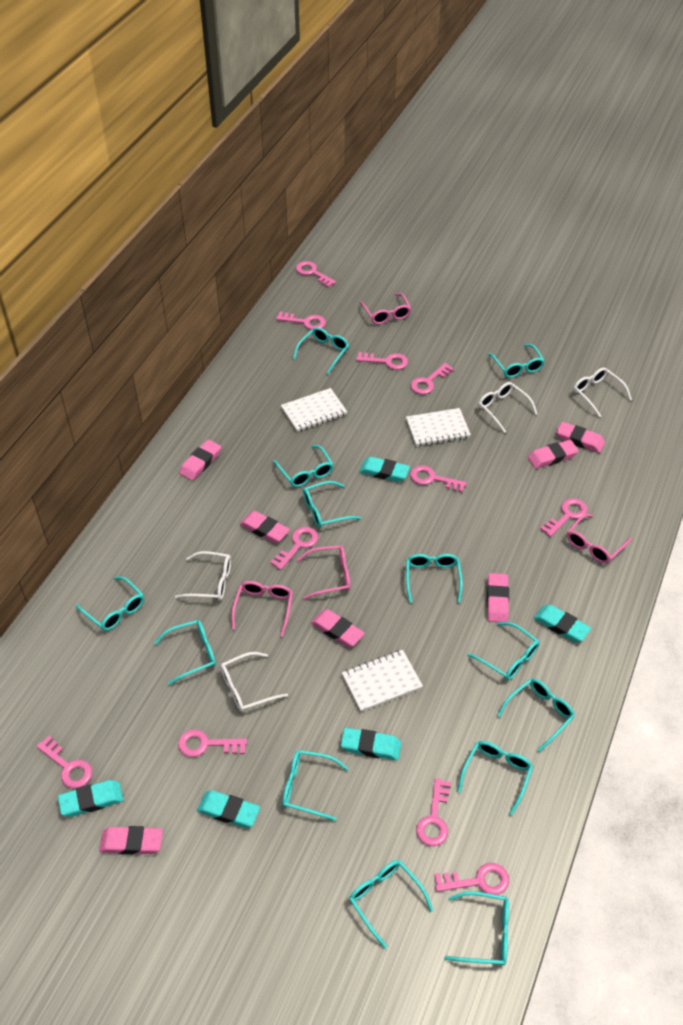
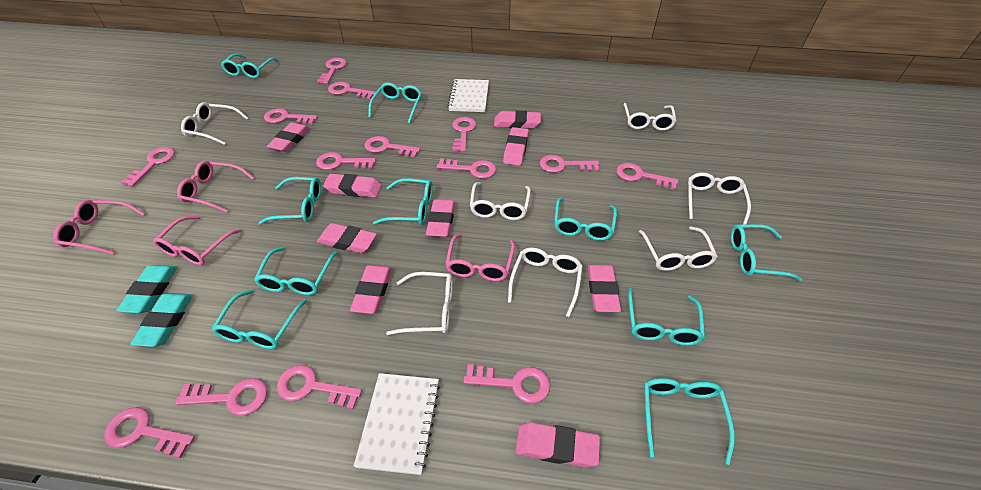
pink eraser: 7 -> 9
pink key: 11 -> 14
turquoise eraser: 5 -> 2
turquoise glasses: 13 -> 10
white glasses: 4 -> 7
white notebook: 3 -> 2

